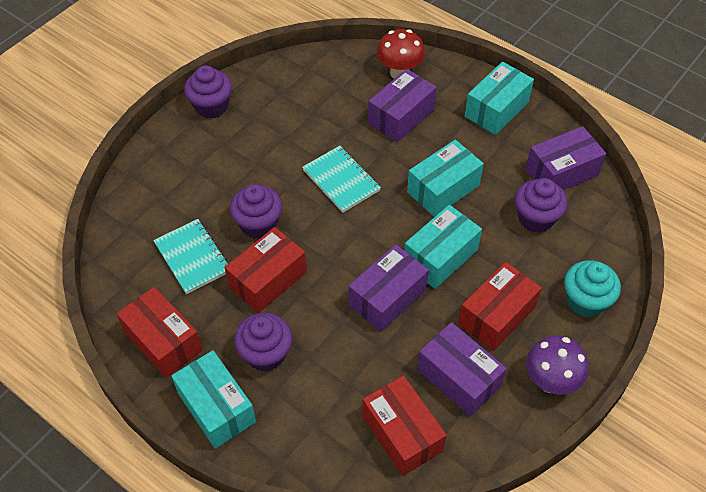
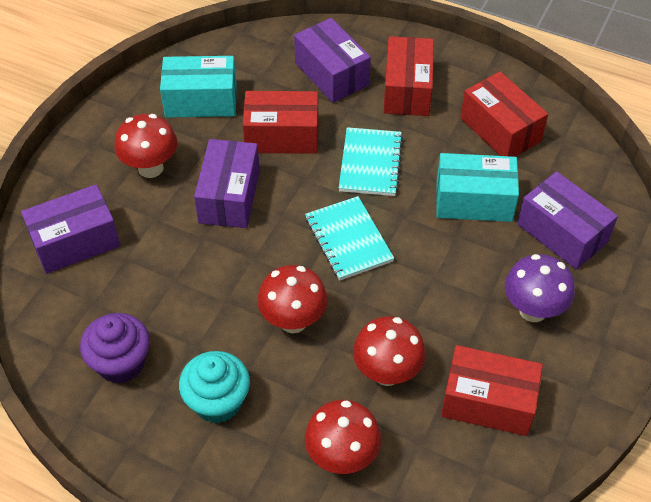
purple cupcake: 4 -> 1
red mushroom: 1 -> 4
turquoise box: 4 -> 2

